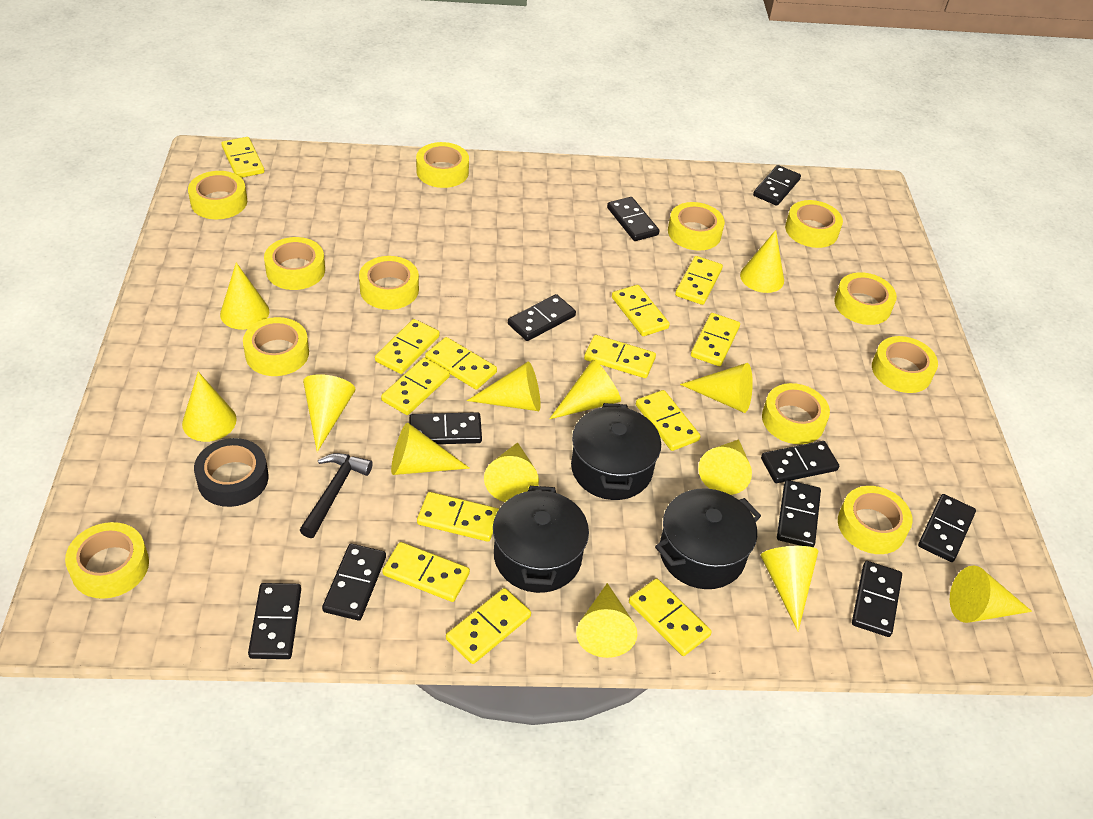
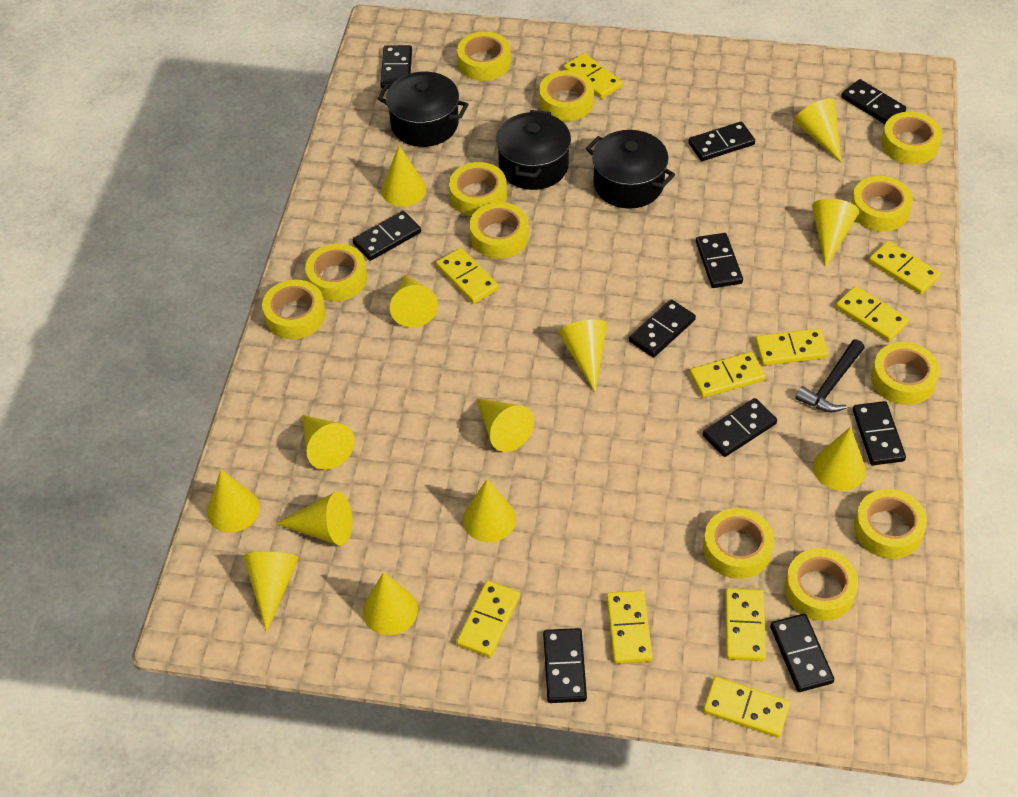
black tape: 1 -> 0
yellow domino: 13 -> 10

